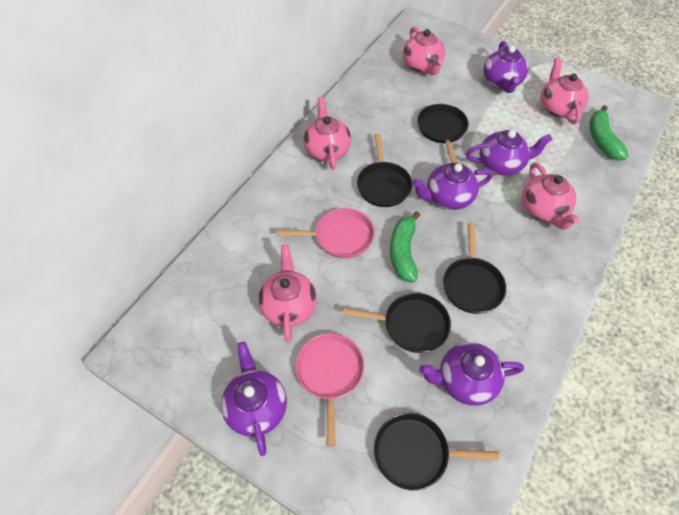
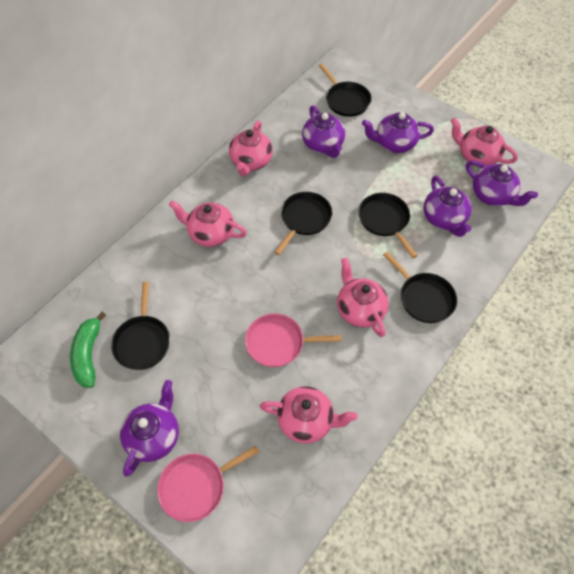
green banana: 2 -> 1

